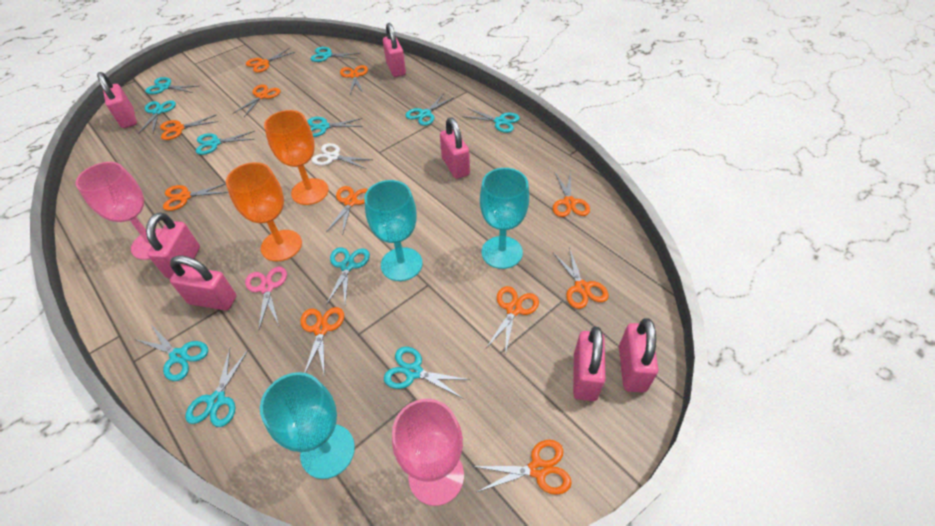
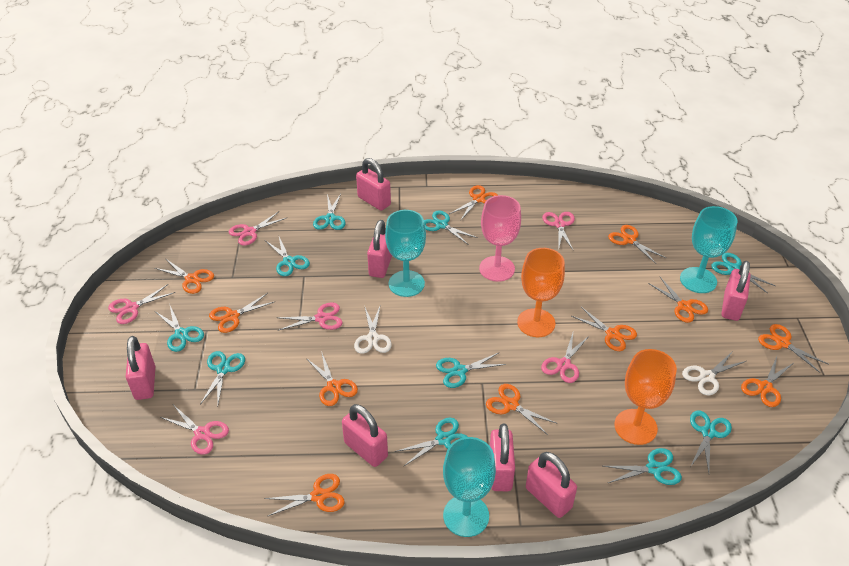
pink goblet: 2 -> 1
pink scissors: 1 -> 6
turquoise scissors: 11 -> 10
white scissors: 1 -> 2

